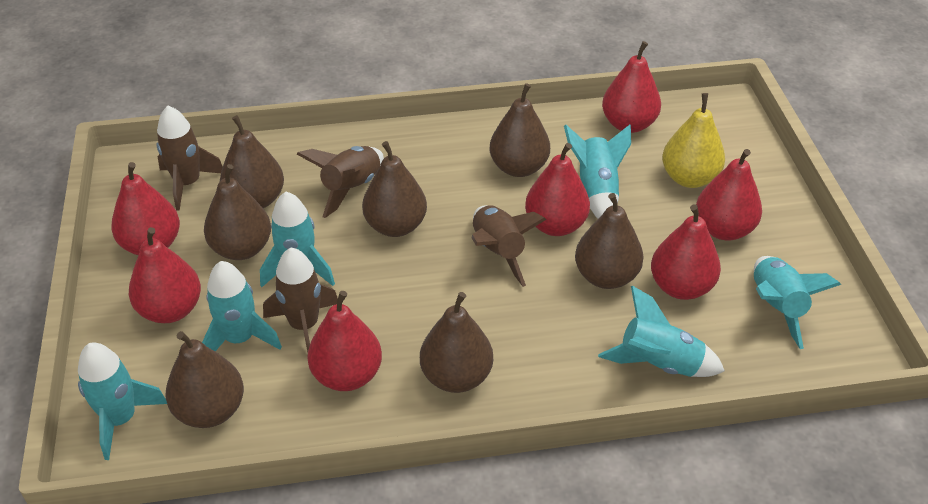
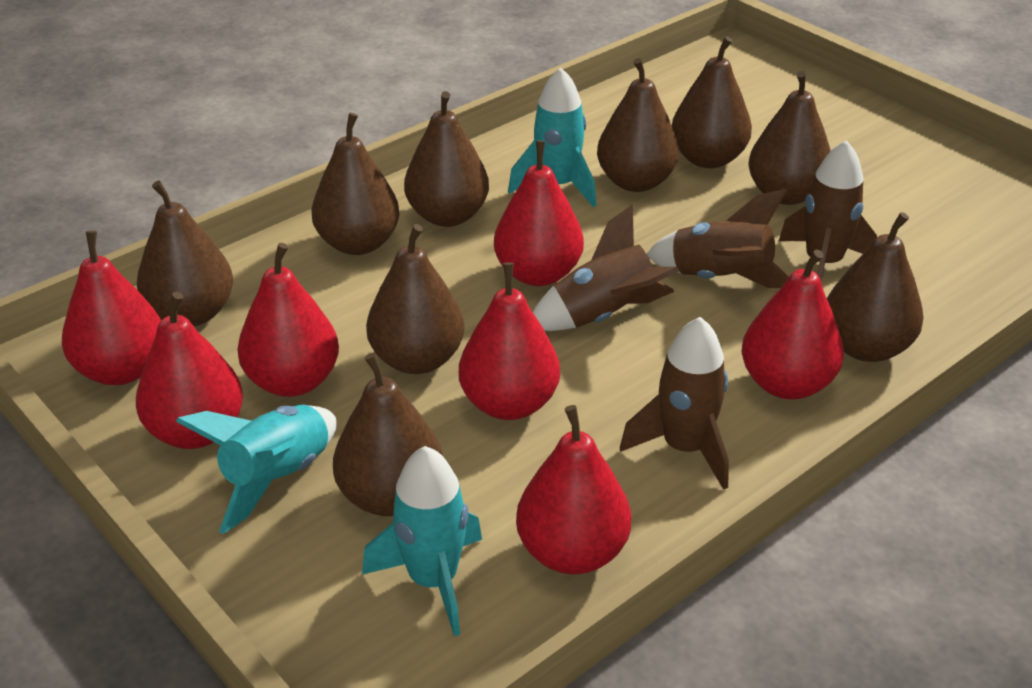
brown pear: 7 -> 9
turquoise rocket: 6 -> 3
yellow pear: 1 -> 0

